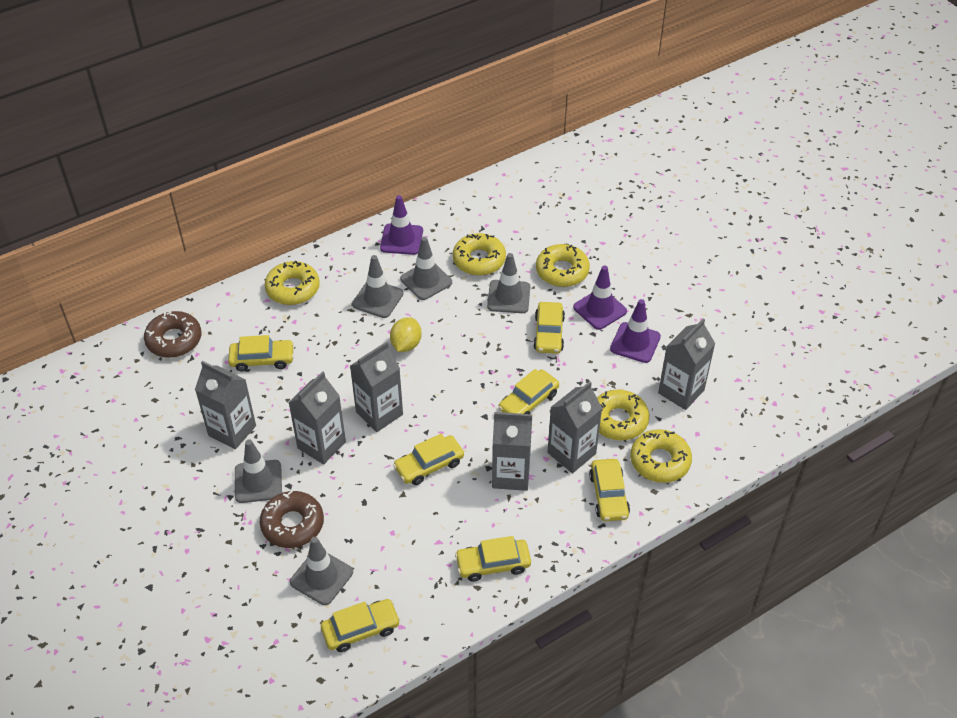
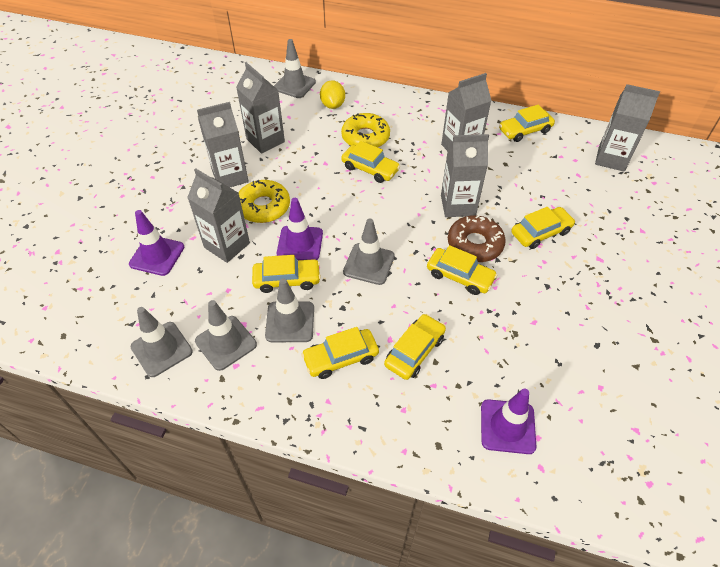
brown donut: 2 -> 1
yellow donut: 5 -> 2

